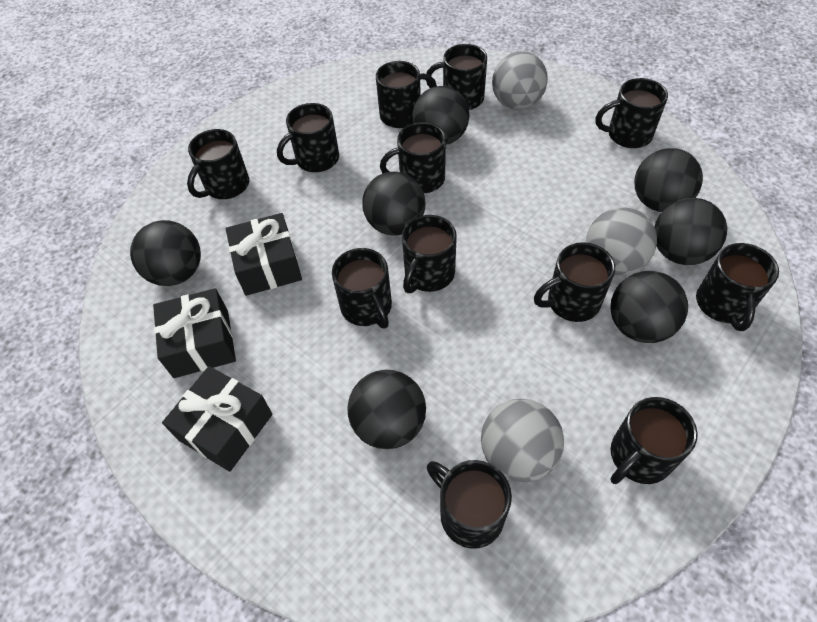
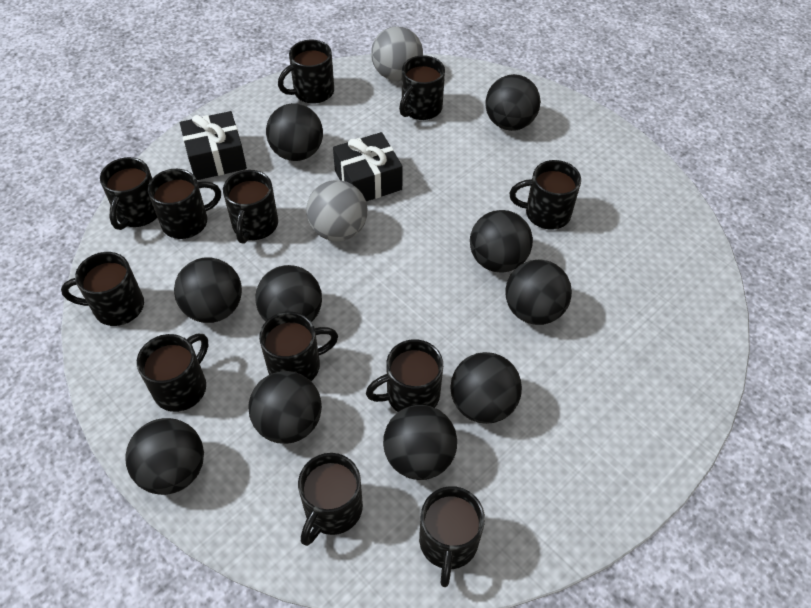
black ball: 7 -> 10
black gift: 3 -> 2
grey ball: 3 -> 2

